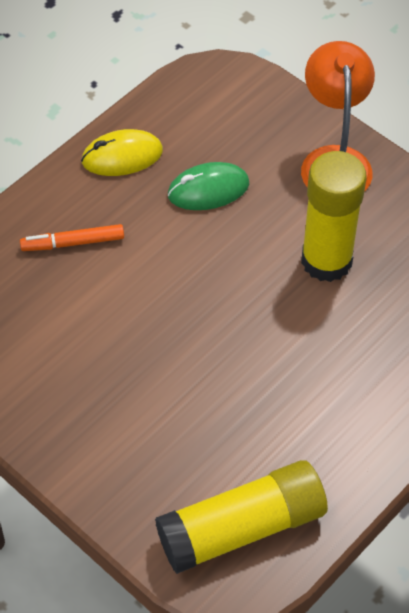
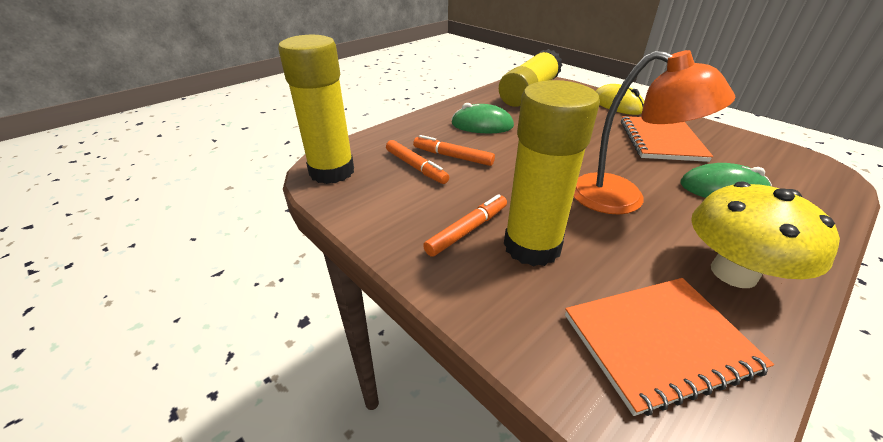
green mouse: 1 -> 2
orange marker: 1 -> 3
orange notebook: 0 -> 2
yellow glue stick: 2 -> 3
yellow mushroom: 0 -> 1

